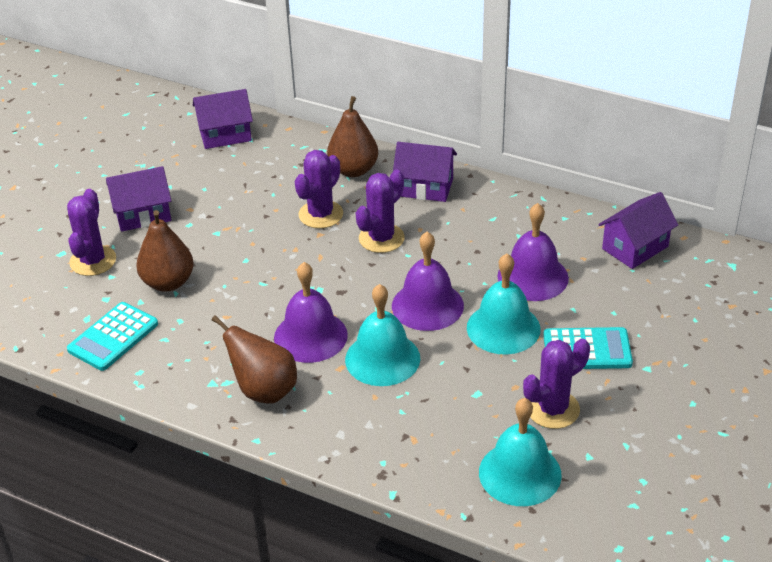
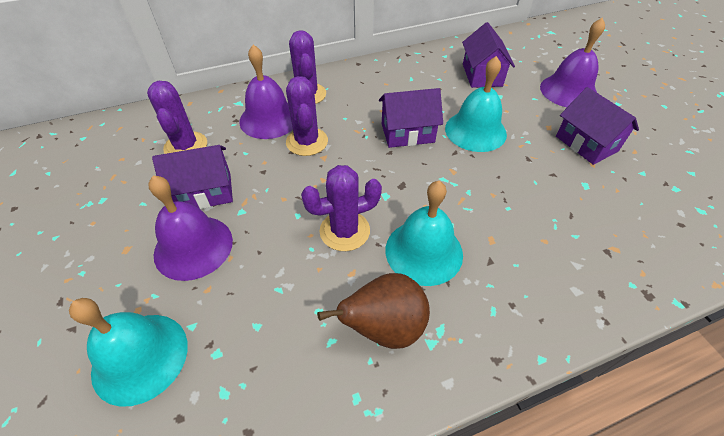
brown pear: 3 -> 1
turquoise calculator: 2 -> 0

